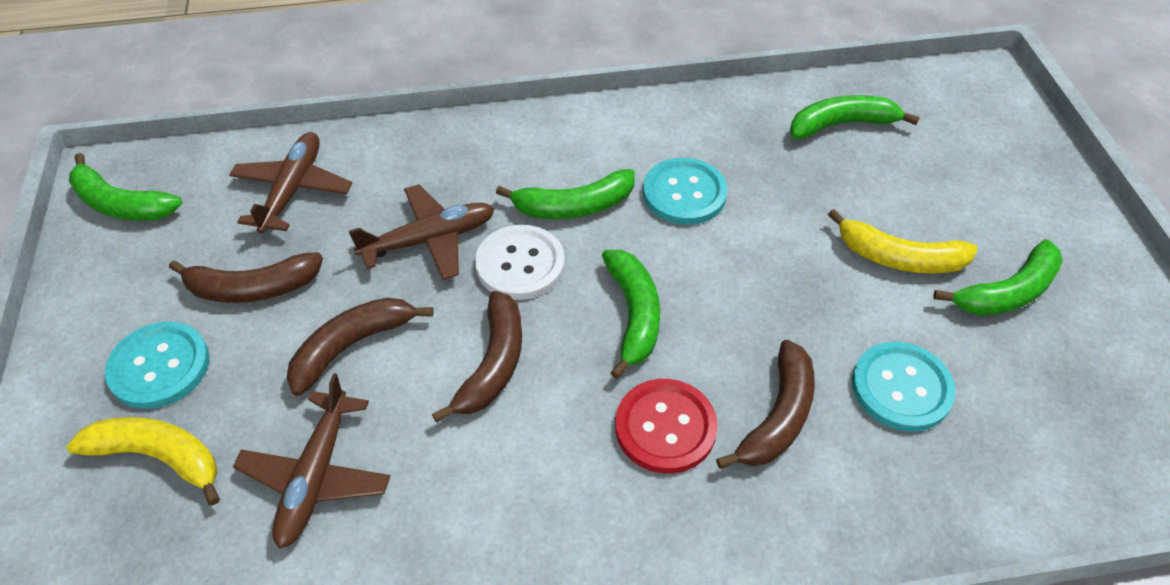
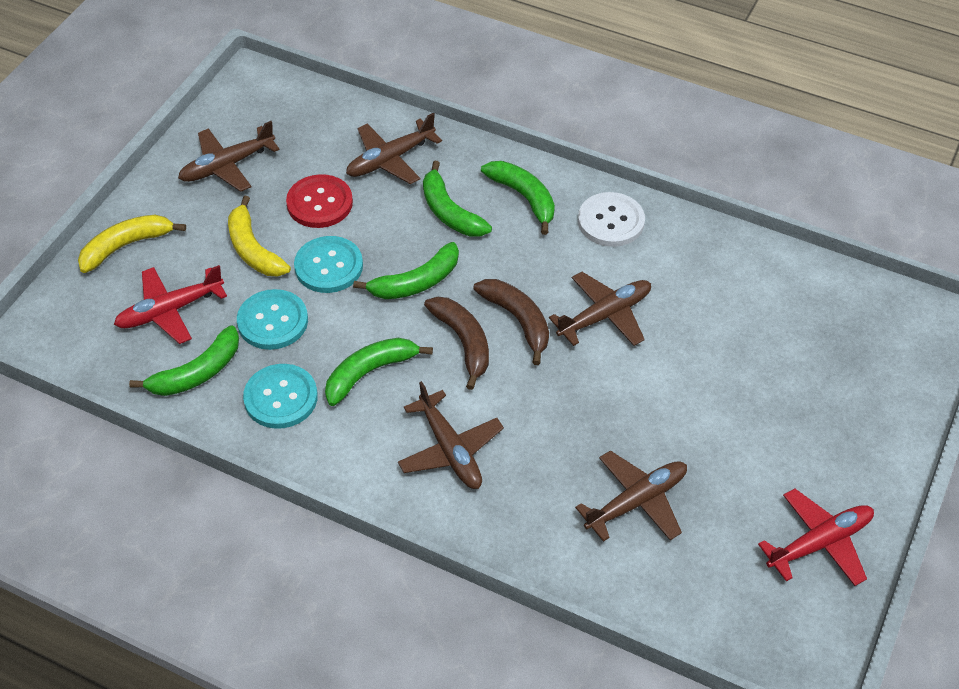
brown banana: 4 -> 2
brown plane: 3 -> 5
red plane: 0 -> 2

